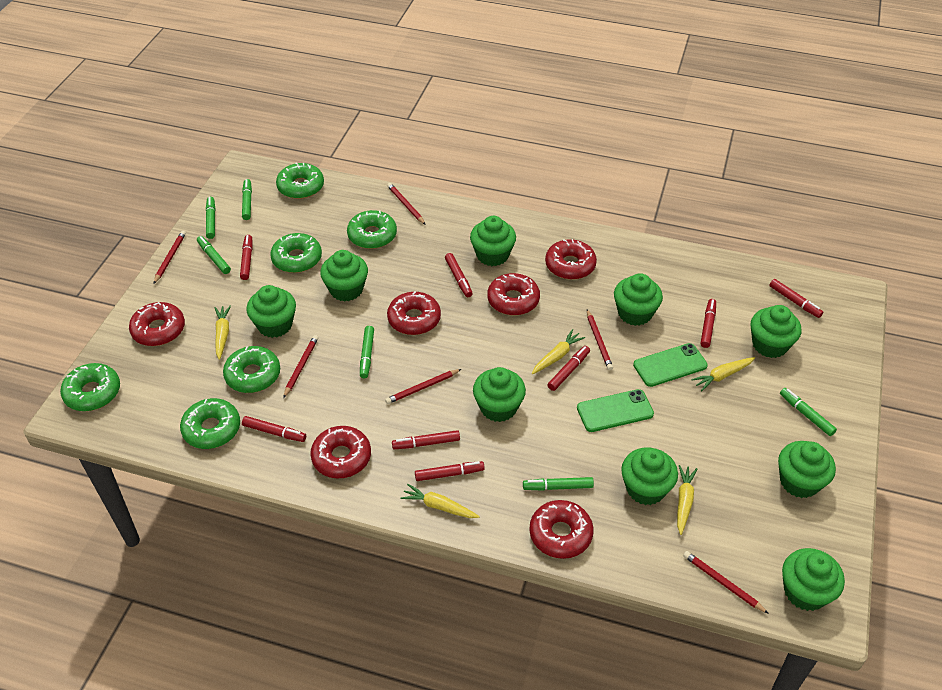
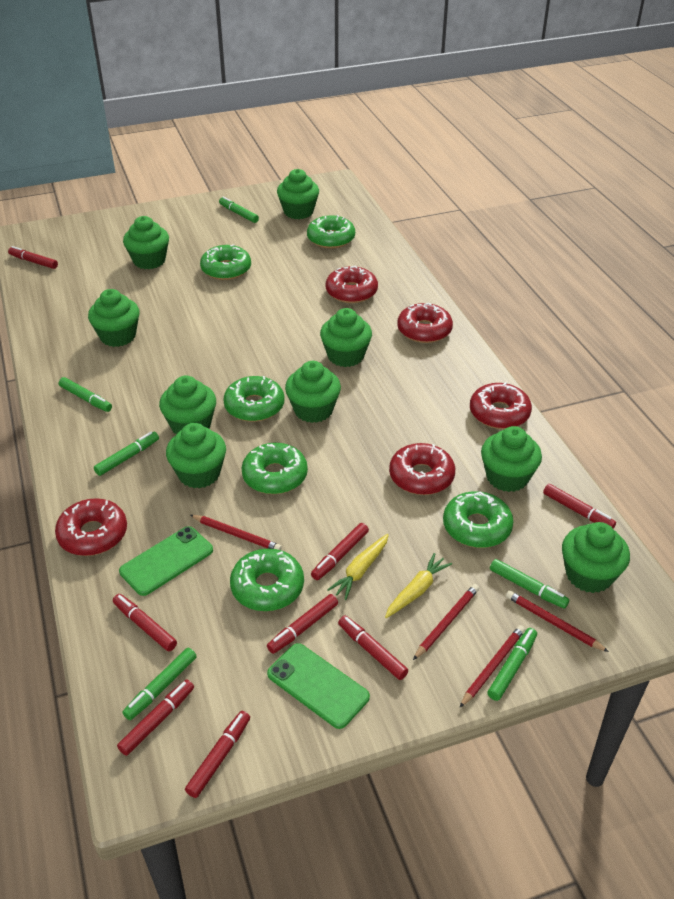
red donut: 6 -> 5
red pencil: 6 -> 4
yellow carrot: 5 -> 2

